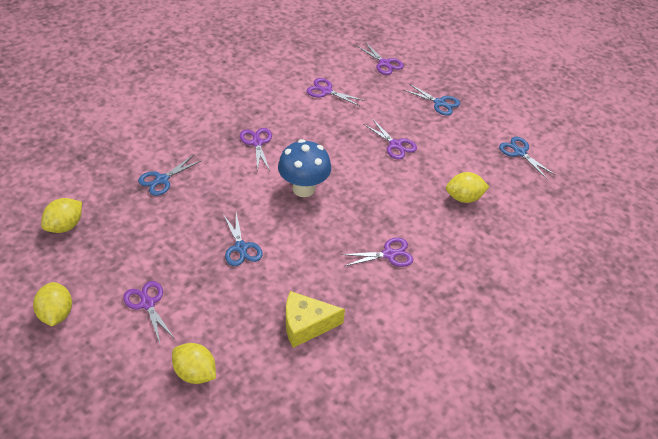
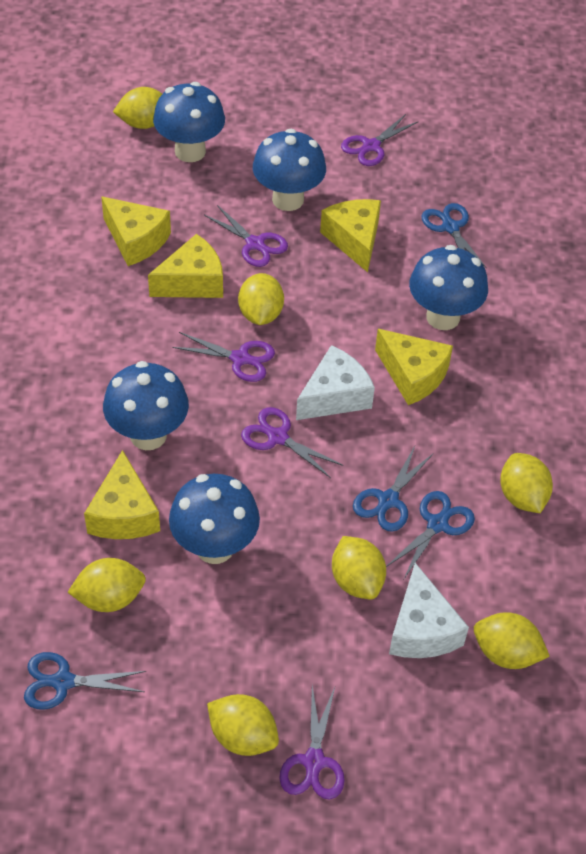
blue mushroom: 1 -> 5
purple scissors: 6 -> 5
white cheese: 0 -> 2
yellow cheese: 1 -> 5
yellow lemon: 4 -> 7

